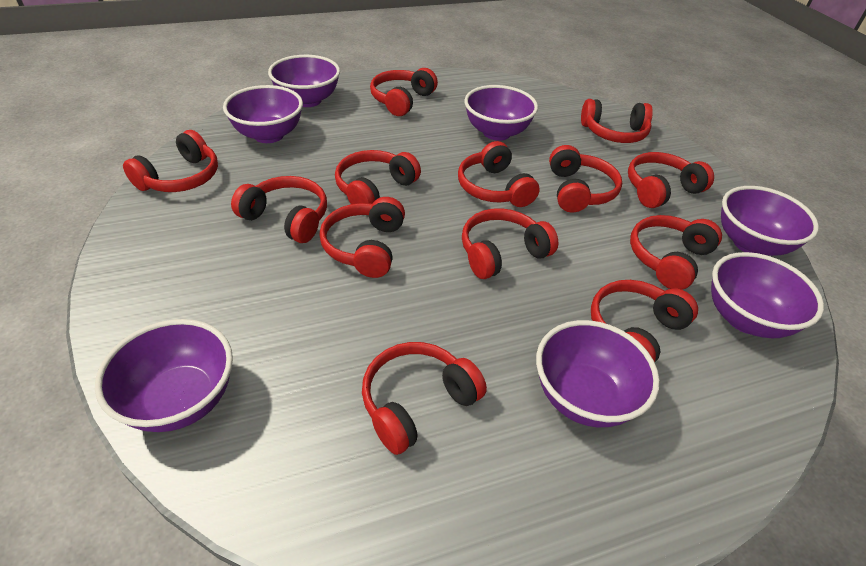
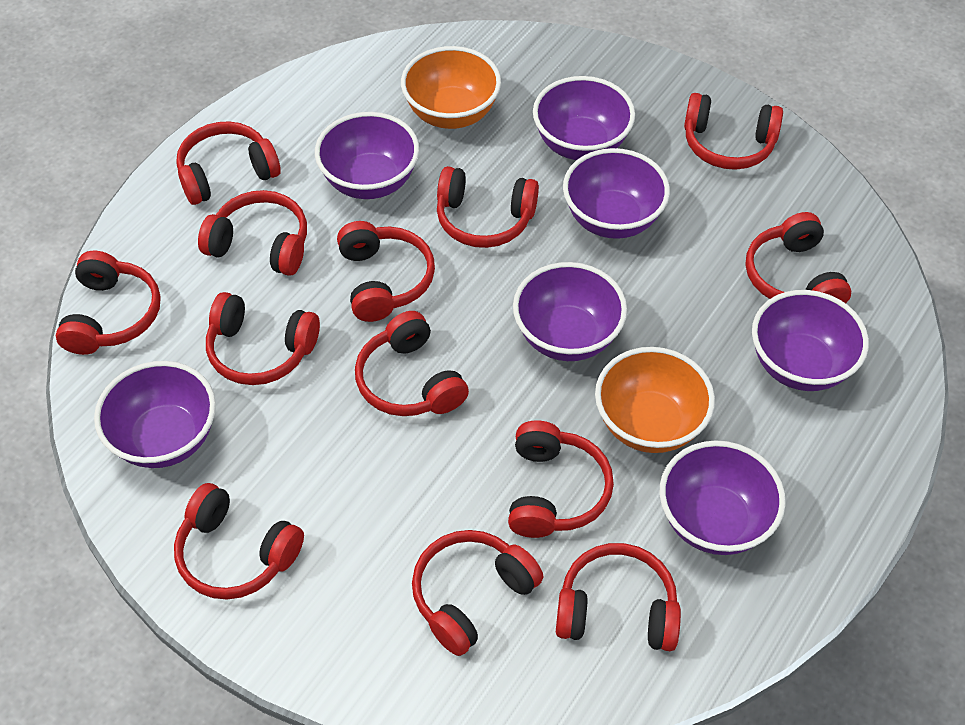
orange bowl: 0 -> 2

